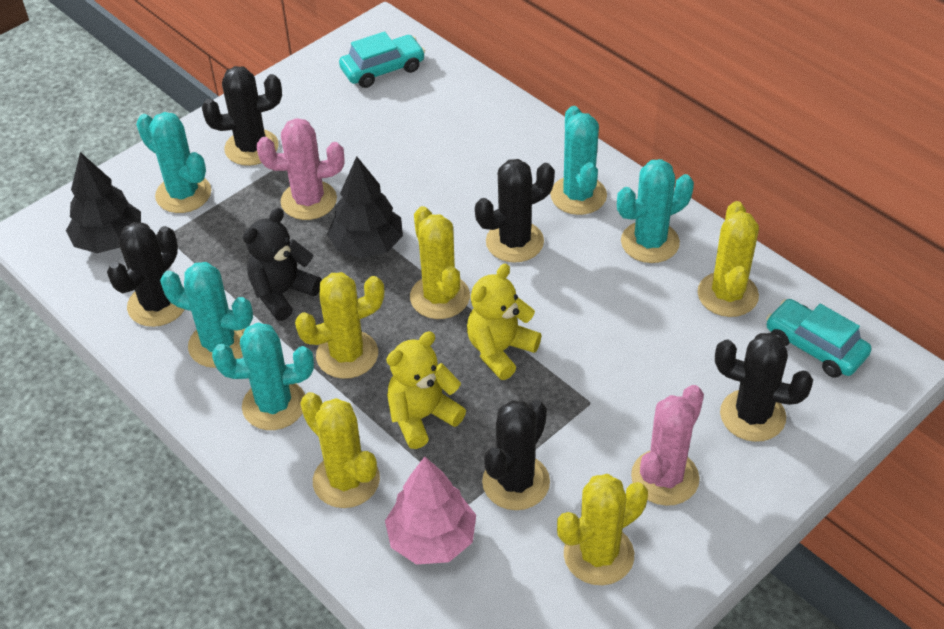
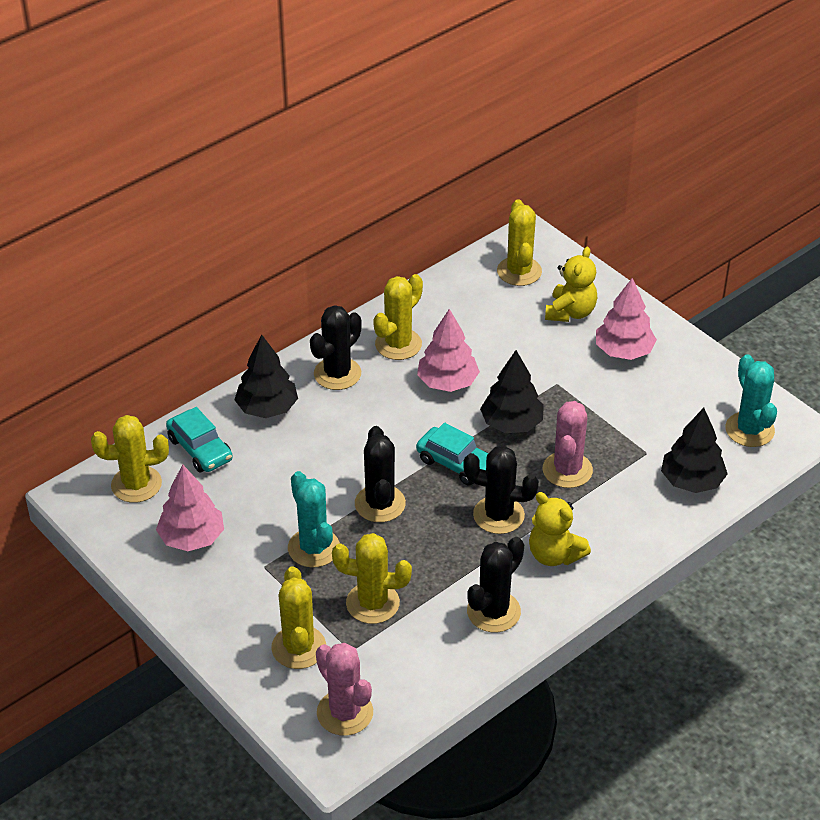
black cactus: 5 -> 4
black teddy bear: 1 -> 0
black tree: 2 -> 3
pink tree: 1 -> 3
turquoise cactus: 5 -> 2

